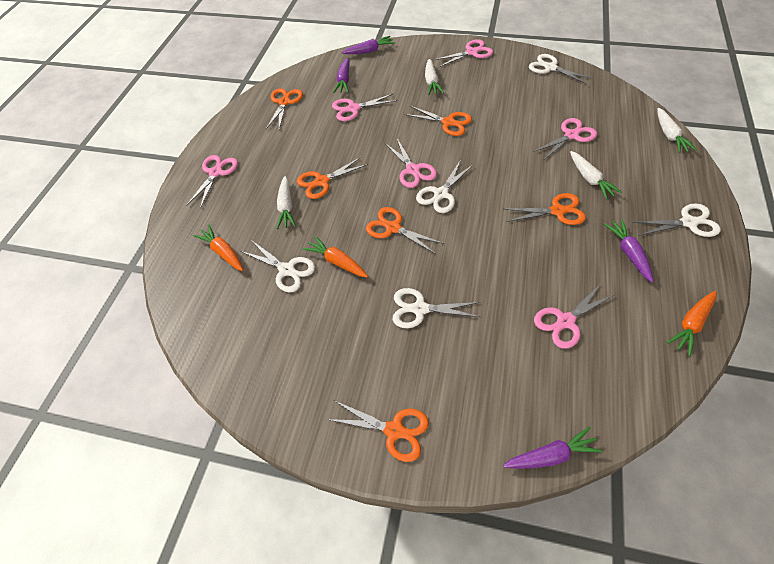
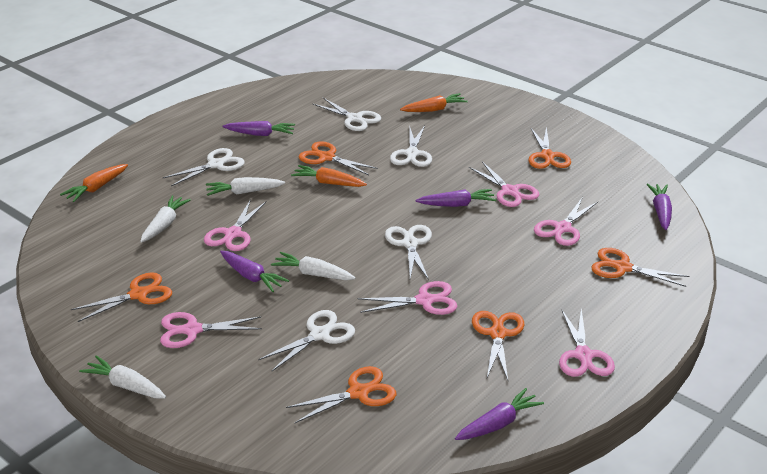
purple carrot: 4 -> 5

